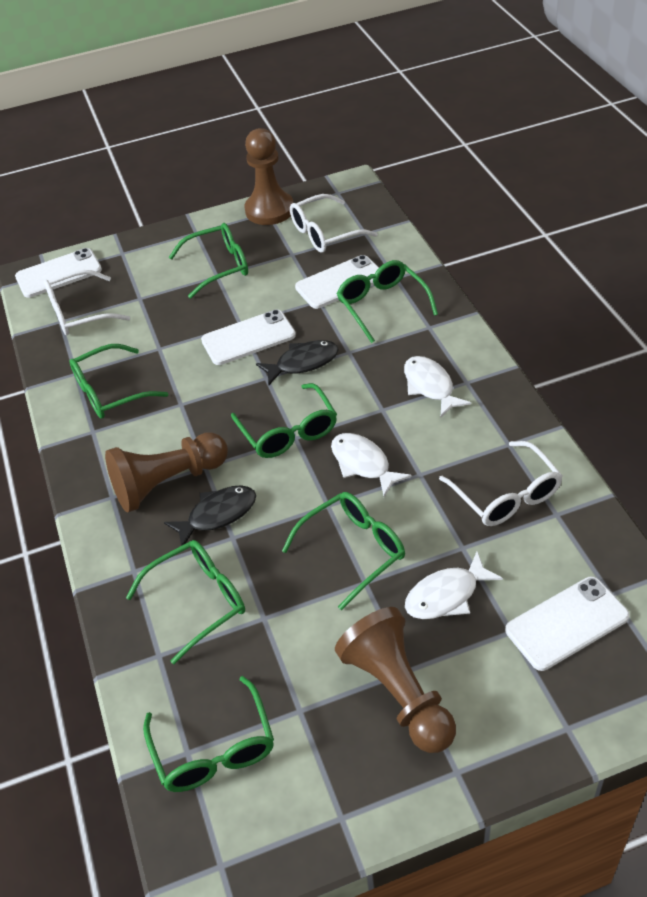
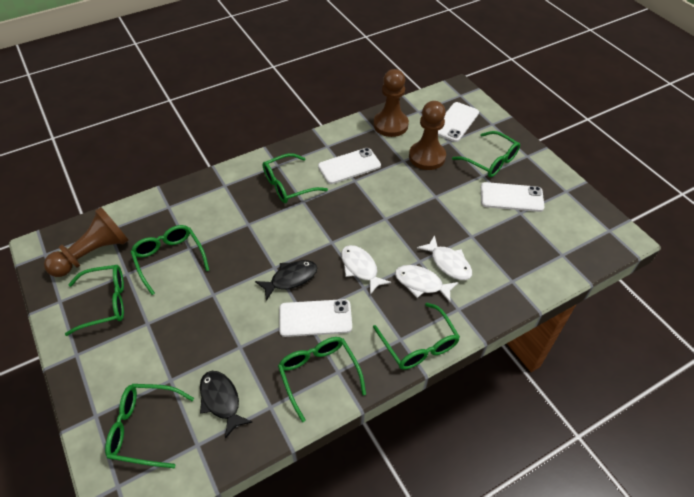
white glasses: 3 -> 0

